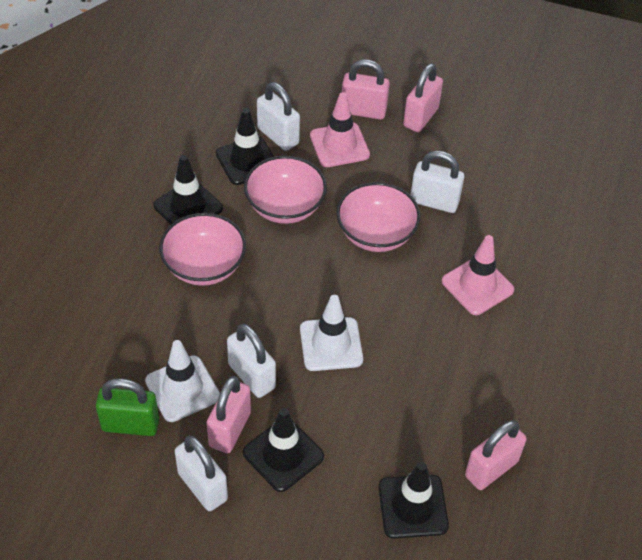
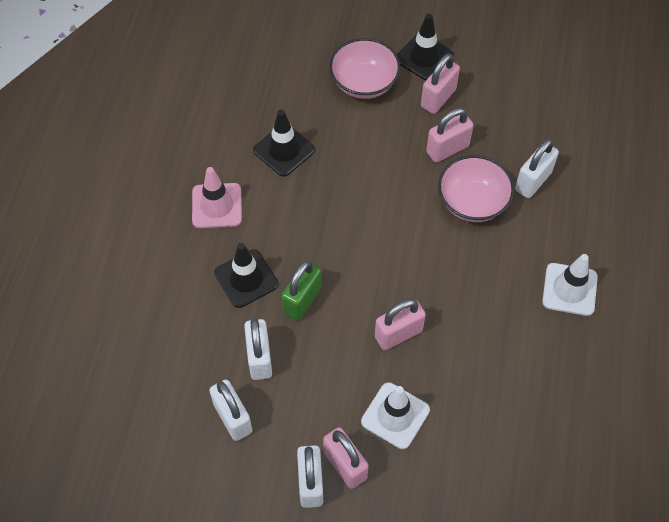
black traffic cone: 4 -> 3
pink bowl: 3 -> 2
pink traffic cone: 2 -> 1

